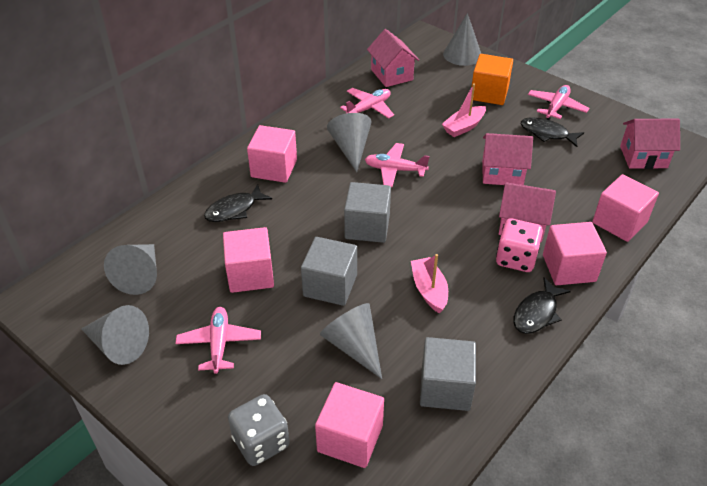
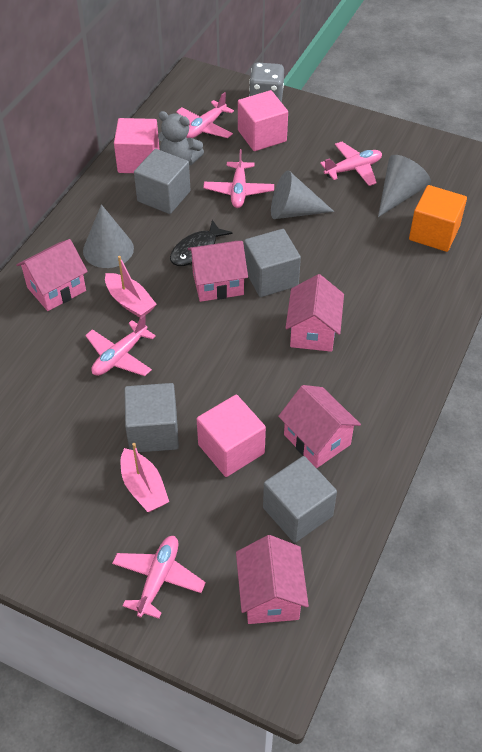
black fish: 3 -> 1
grey cone: 5 -> 3
grey cube: 3 -> 4
grey teddy bear: 0 -> 1
pink cube: 5 -> 3
pink dice: 1 -> 0
pink house: 4 -> 5
pink plane: 4 -> 5

